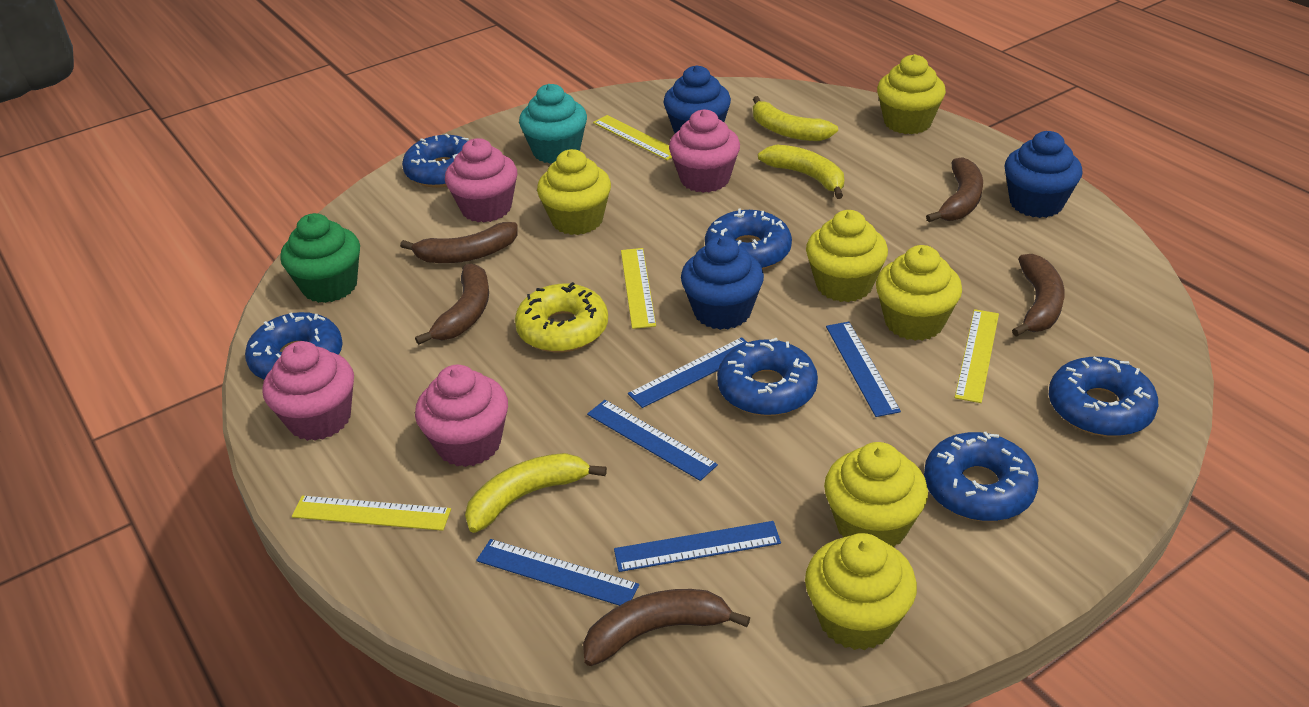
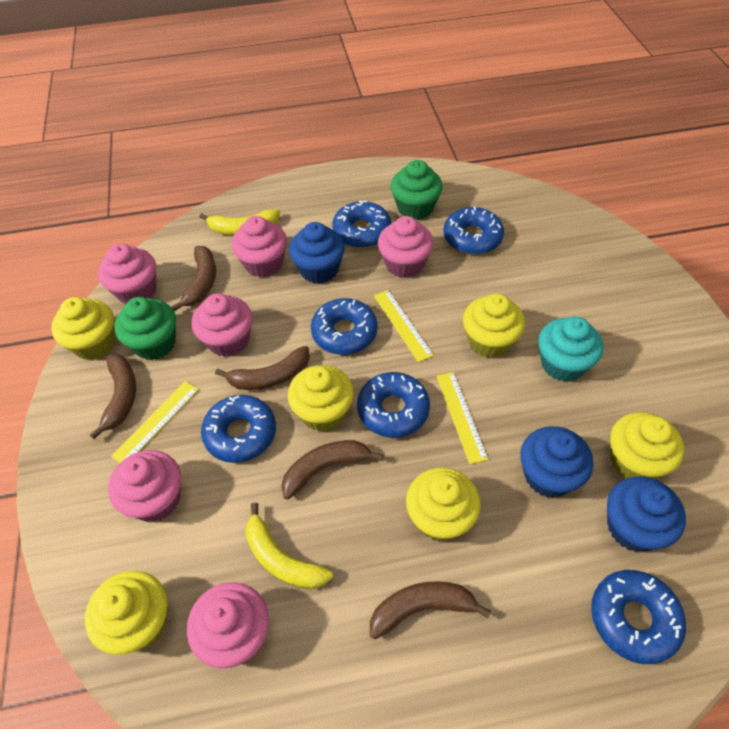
blue ruler: 5 -> 0
green cupcake: 1 -> 2
pink cupcake: 4 -> 6
yellow banana: 3 -> 2
yellow donut: 1 -> 0
yellow ruler: 4 -> 3

